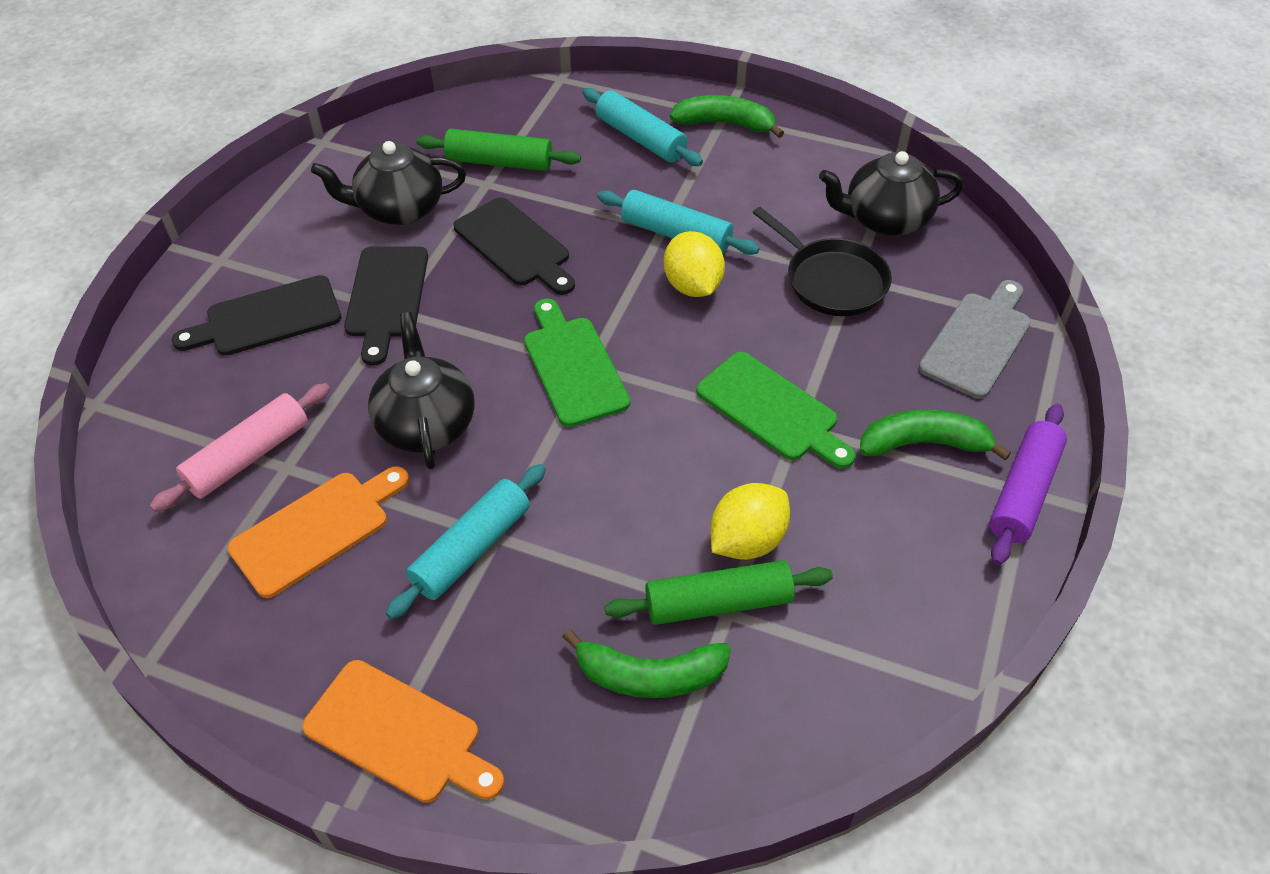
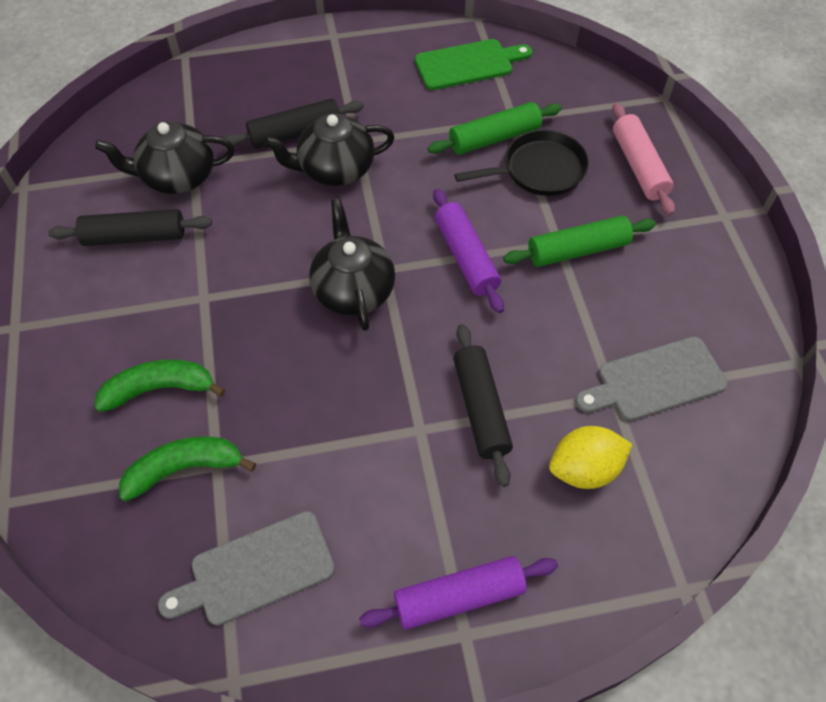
black cutting board: 3 -> 0
black rolling pin: 0 -> 3
green banana: 3 -> 2
green cutting board: 2 -> 1
grey cutting board: 1 -> 2
orange cutting board: 2 -> 0
purple rolling pin: 1 -> 2
turquoise rolling pin: 3 -> 0
yellow lemon: 2 -> 1

